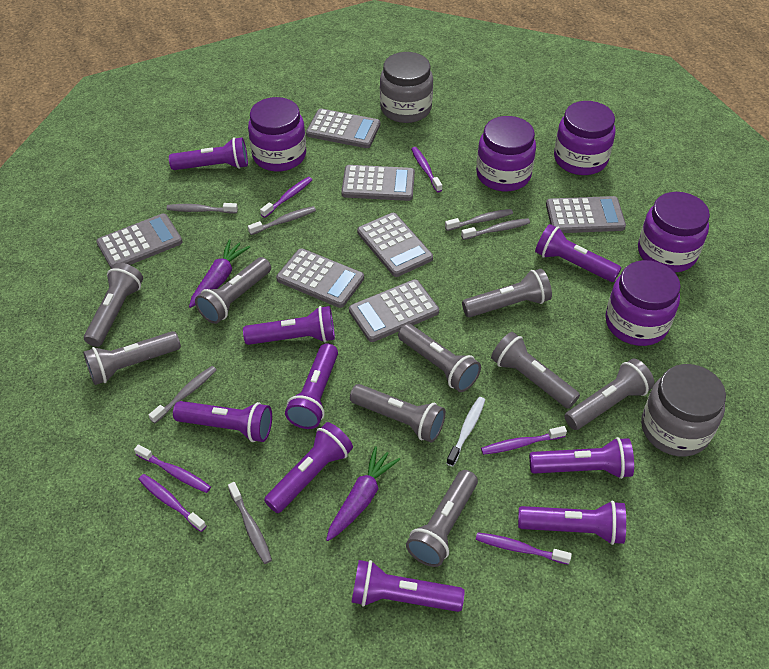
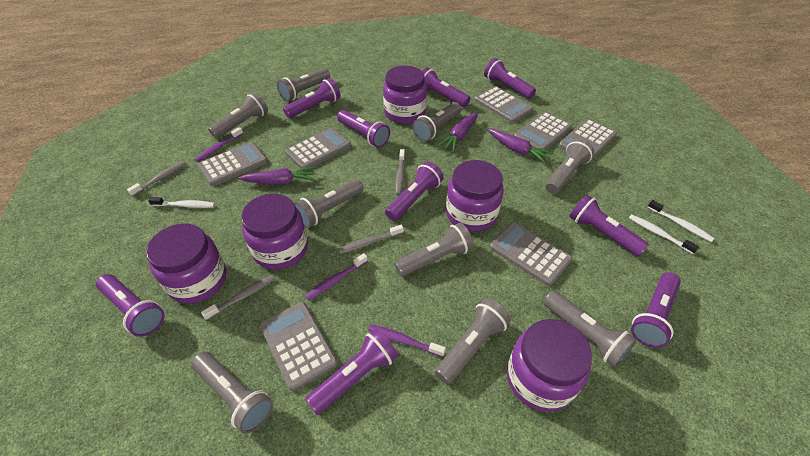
grey jar: 2 -> 0
grey toothbrush: 6 -> 4
purple carrot: 2 -> 3
purple toothbrush: 6 -> 3
white toothbrush: 1 -> 3

